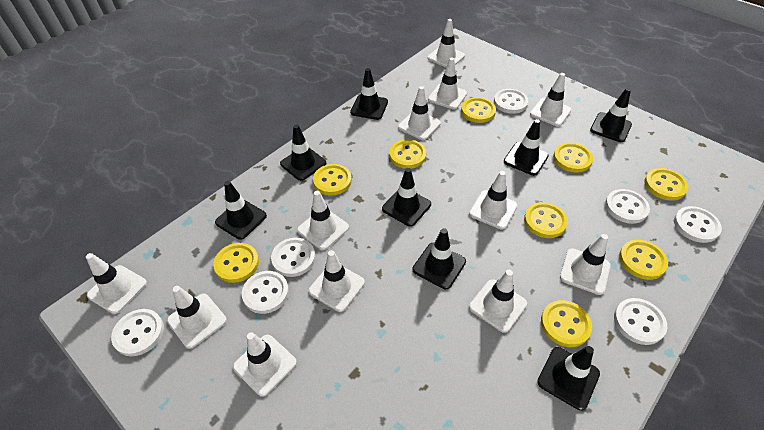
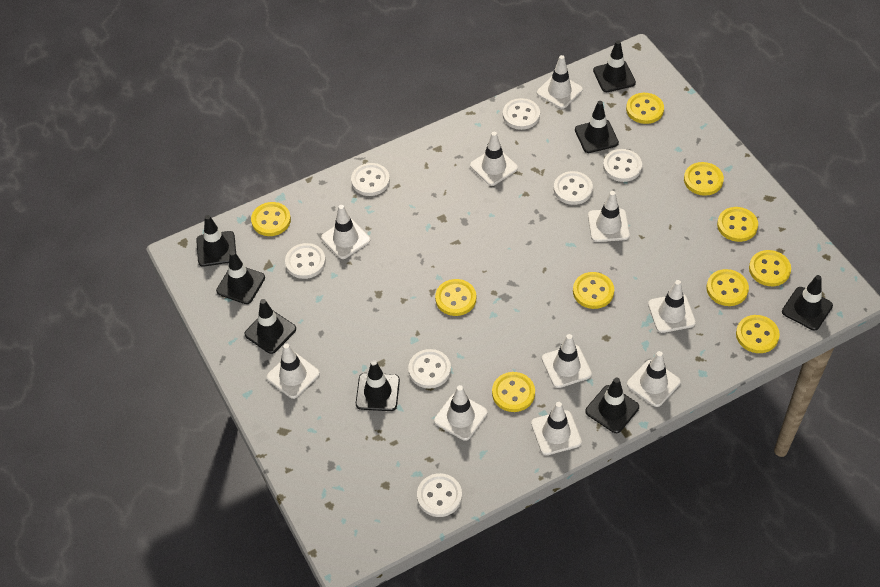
white traffic cone: 12 -> 10
yellow button: 9 -> 10

